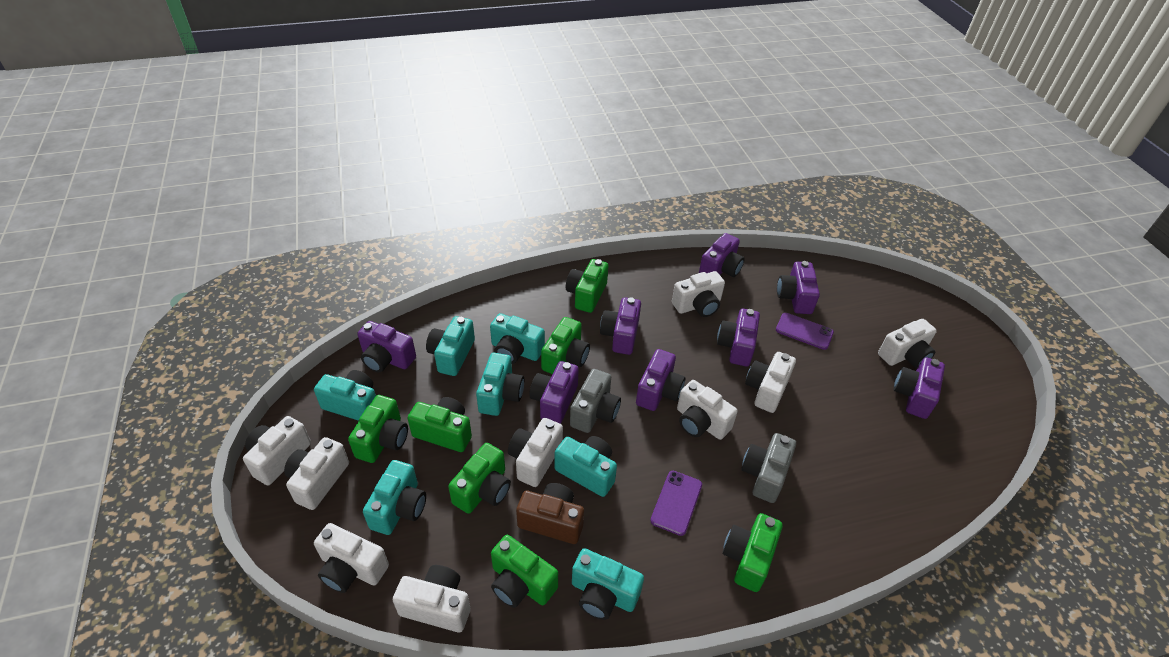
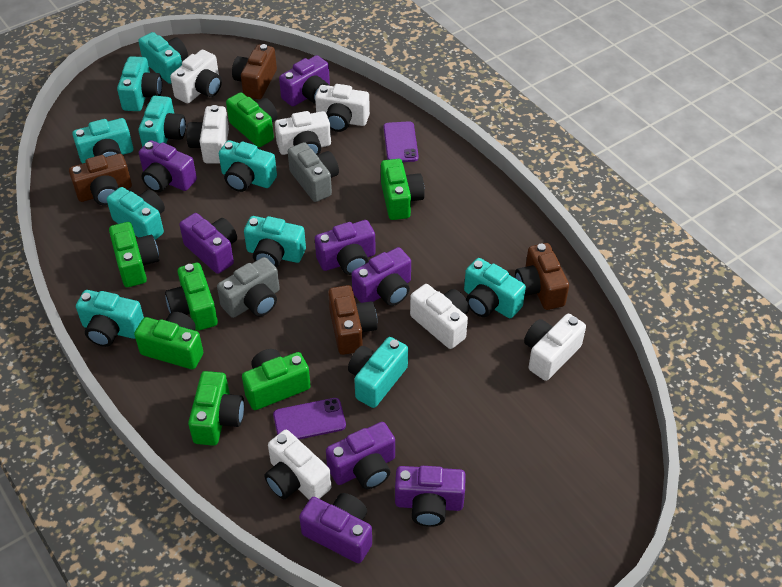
brown camera: 1 -> 4
turquoise camera: 7 -> 10
white camera: 9 -> 7

